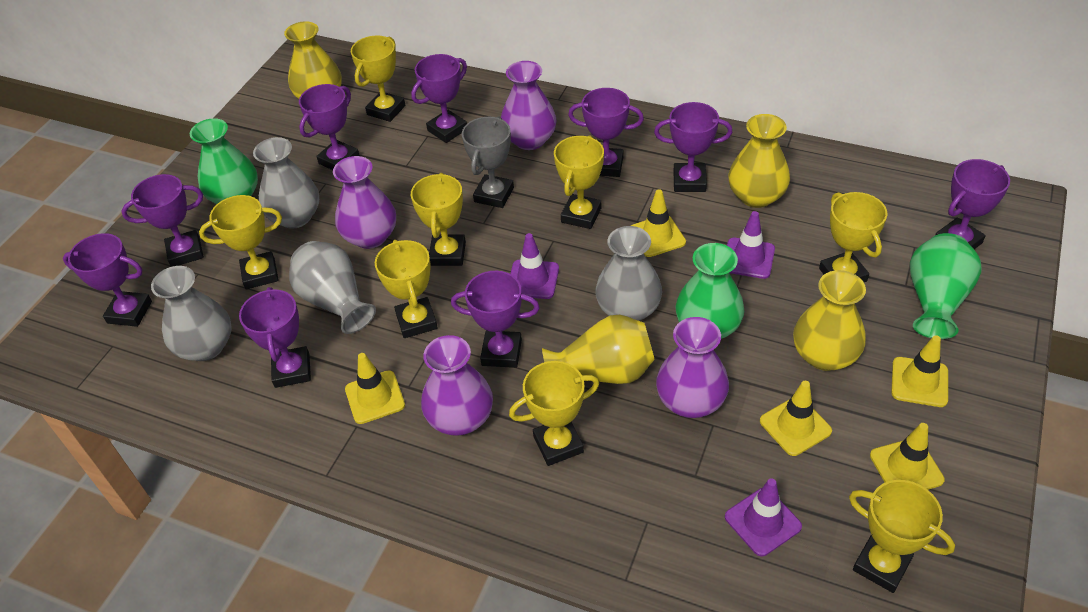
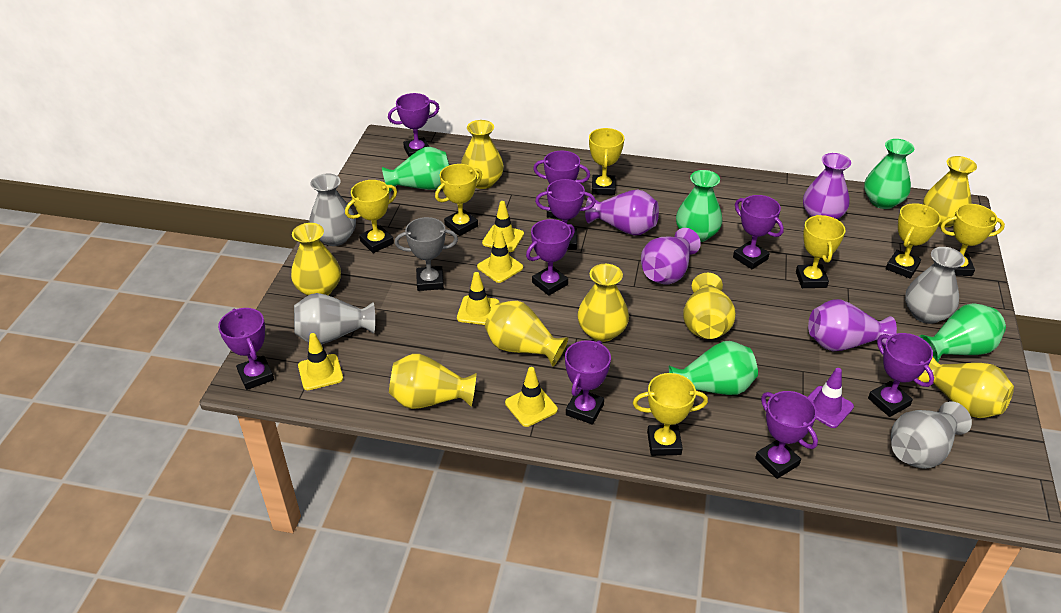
green vase: 3 -> 5
purple traffic cone: 3 -> 1
yellow trophy: 8 -> 7
yellow vase: 4 -> 8

